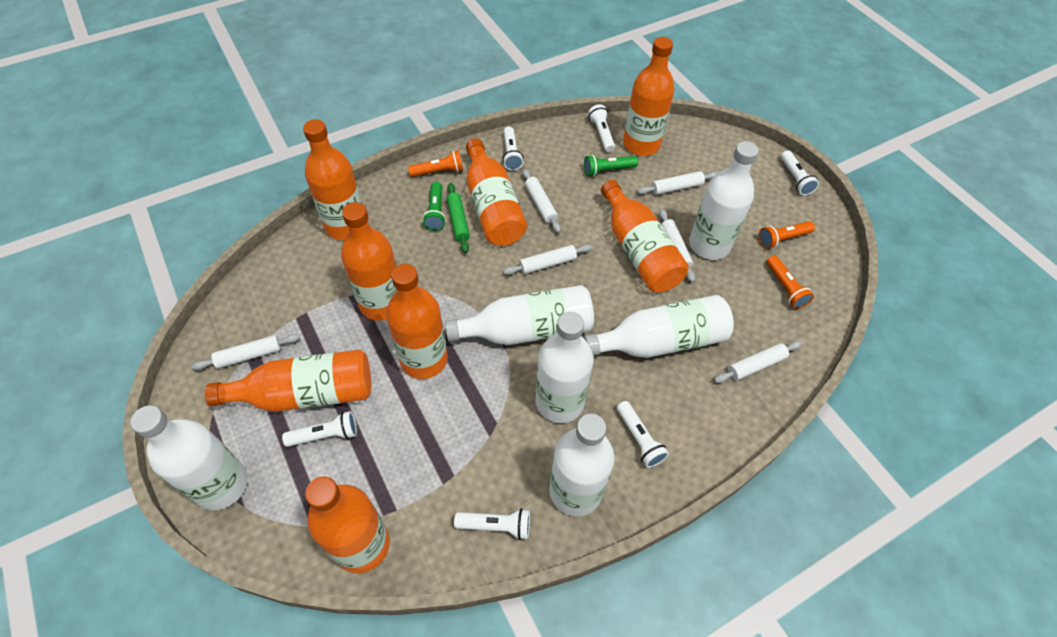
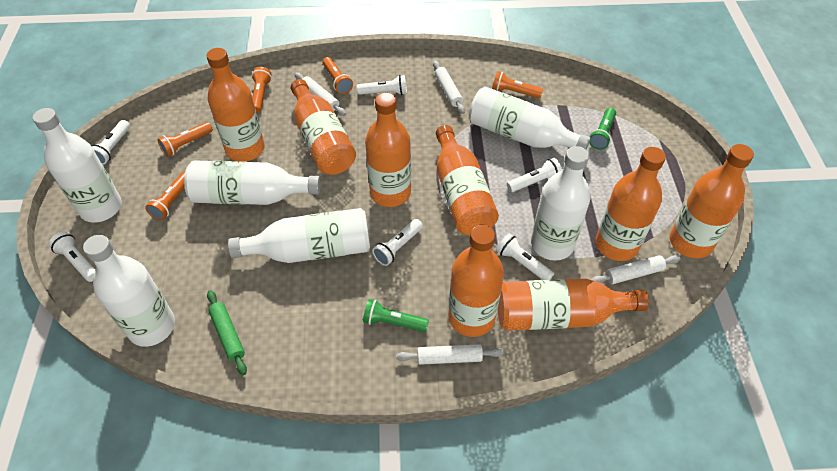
orange flashlight: 3 -> 5
white rolling pin: 6 -> 4

